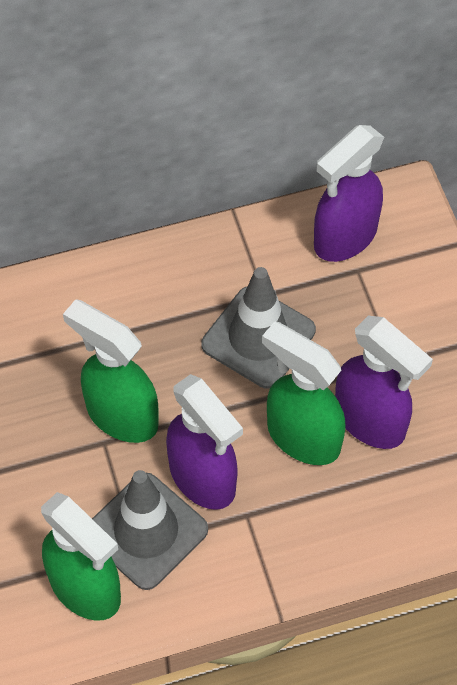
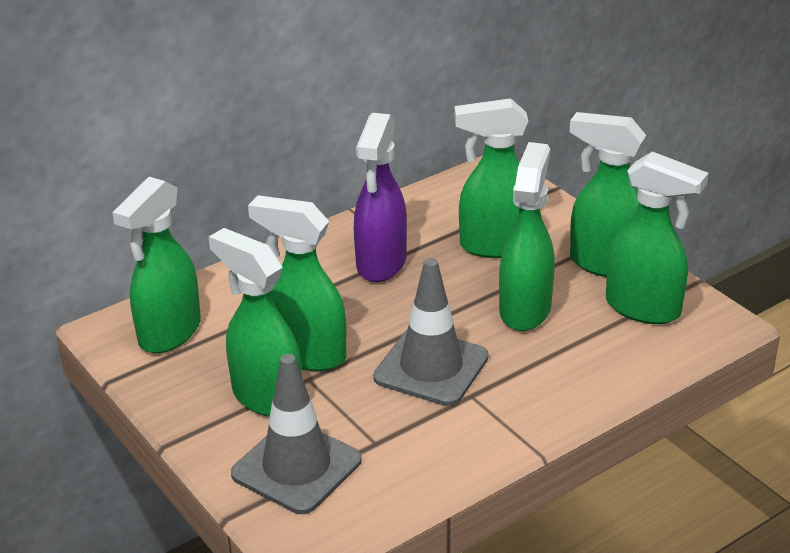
green spray bottle: 3 -> 7
purple spray bottle: 3 -> 1

